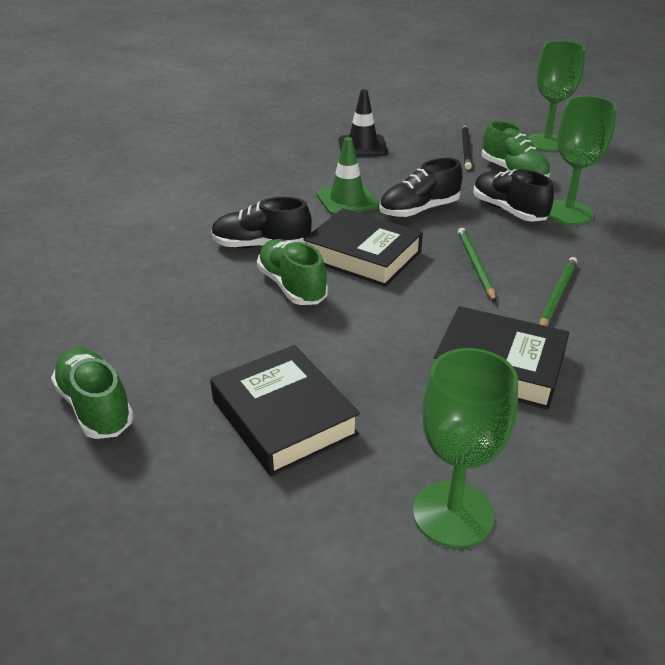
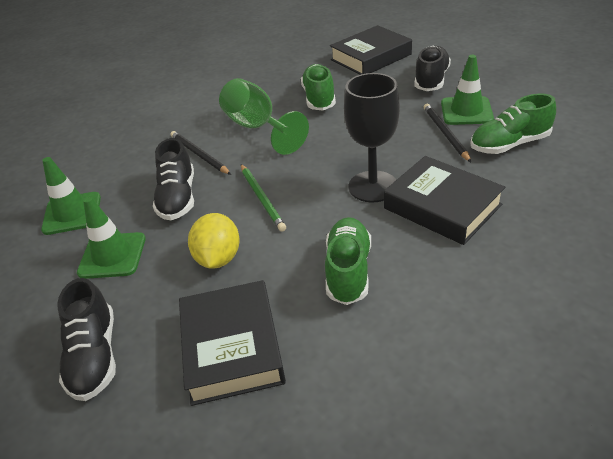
black goblet: 0 -> 1
black pencil: 1 -> 2
black traffic cone: 1 -> 0
green goblet: 3 -> 1
green pencil: 2 -> 1
green traffic cone: 1 -> 3
yellow lemon: 0 -> 1

